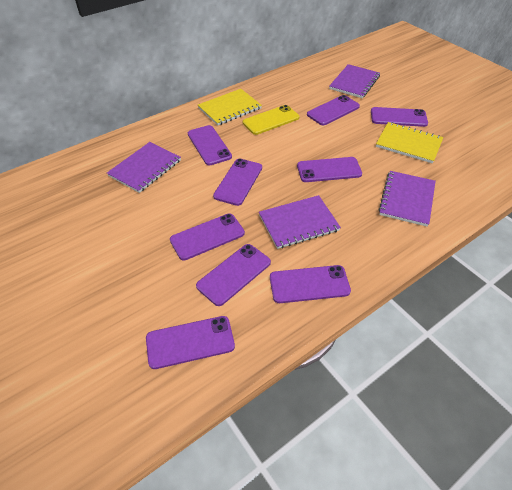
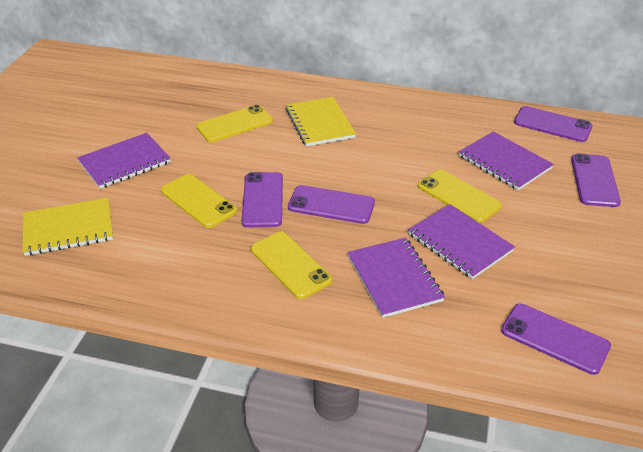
purple phone: 9 -> 5
yellow phone: 1 -> 4

